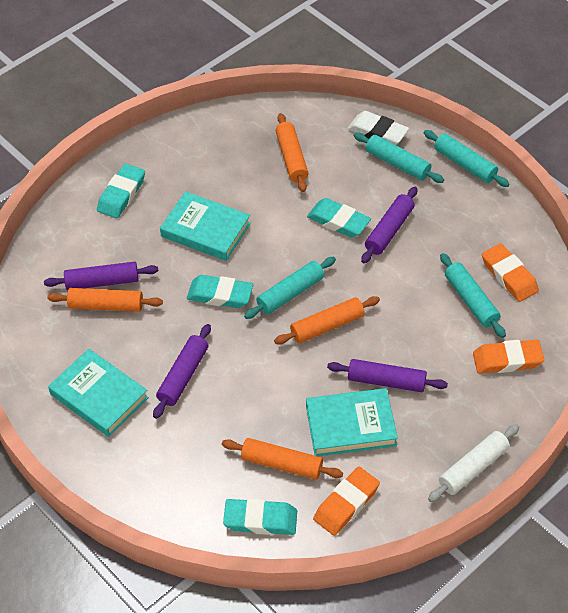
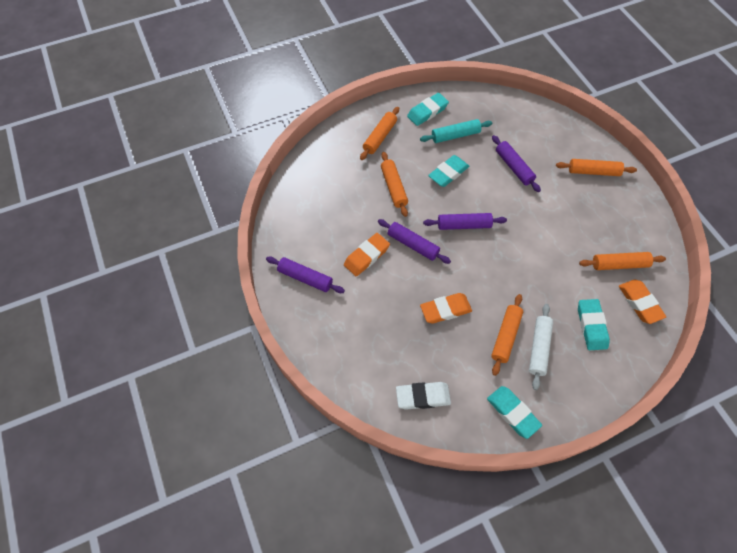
orange rolling pin: 4 -> 5
turquoise book: 3 -> 0
turquoise rolling pin: 4 -> 1

